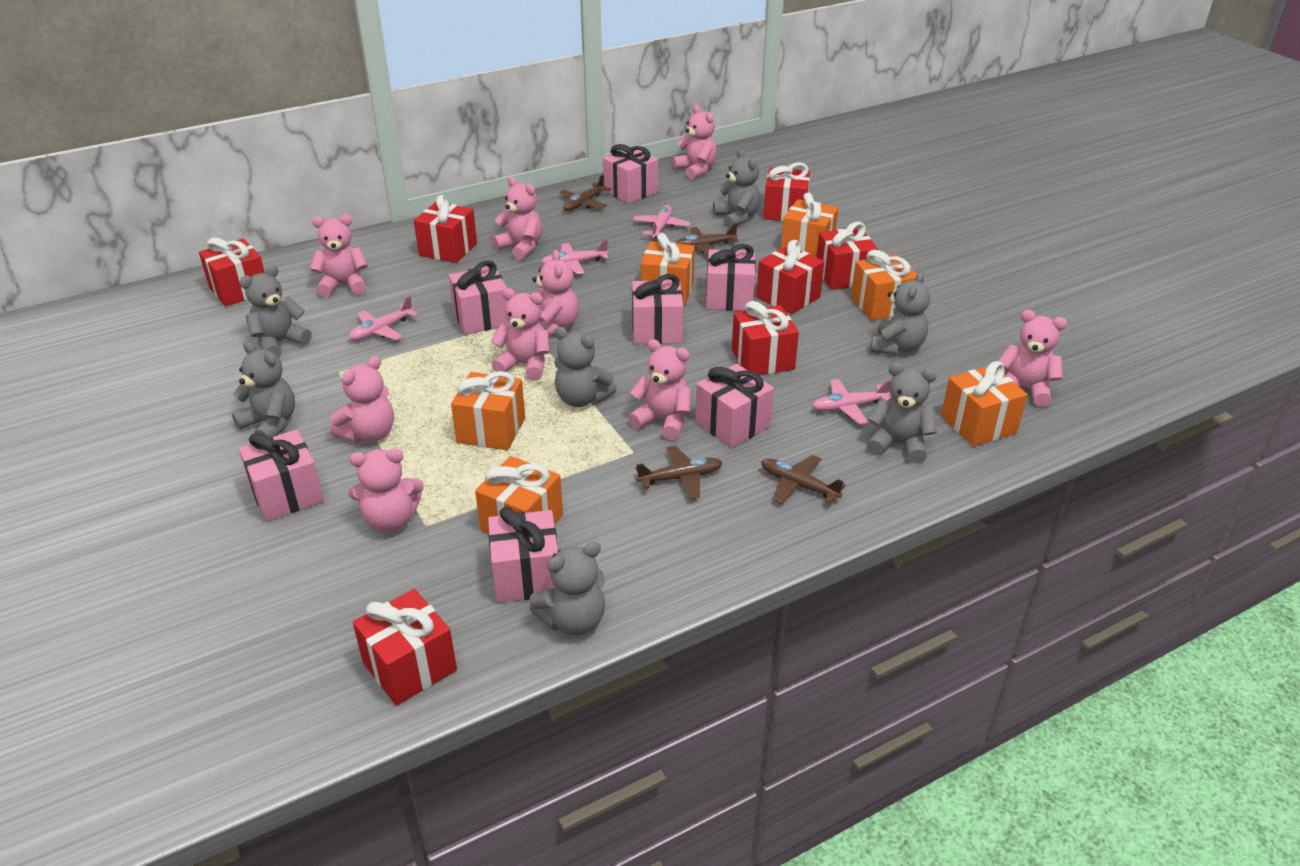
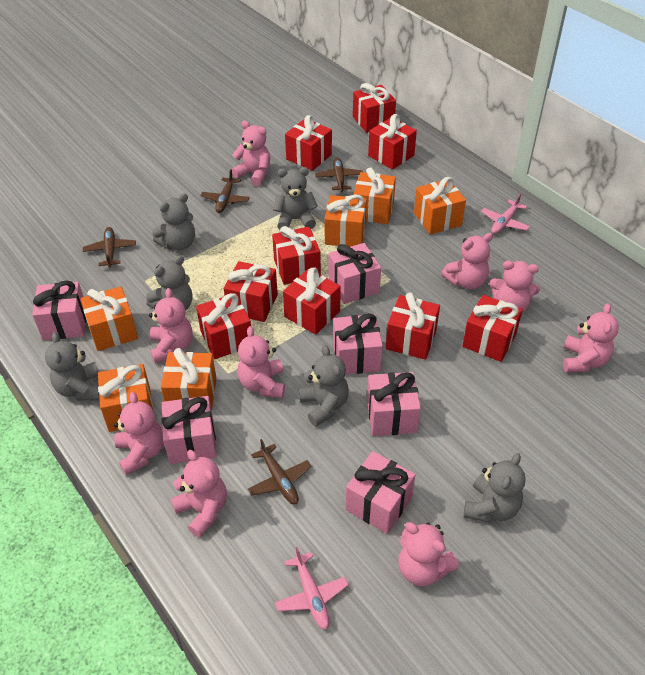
grey teddy bear: 7 -> 6
pink gift: 7 -> 6
pink plane: 4 -> 2
red gift: 7 -> 9

